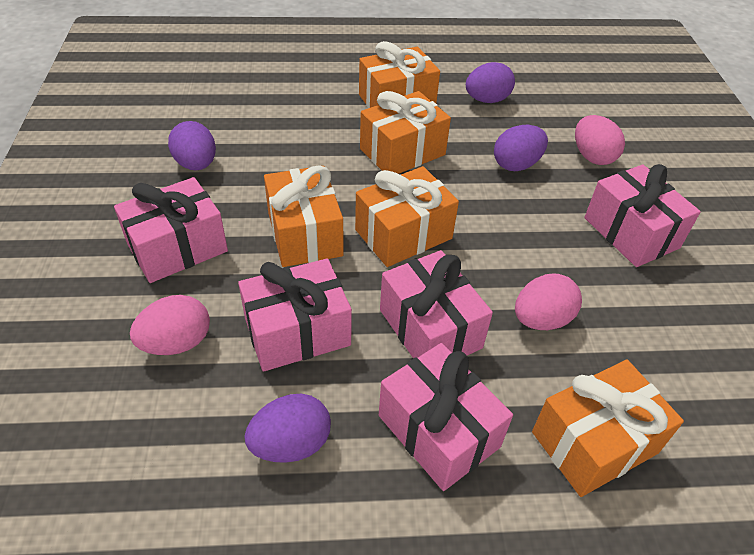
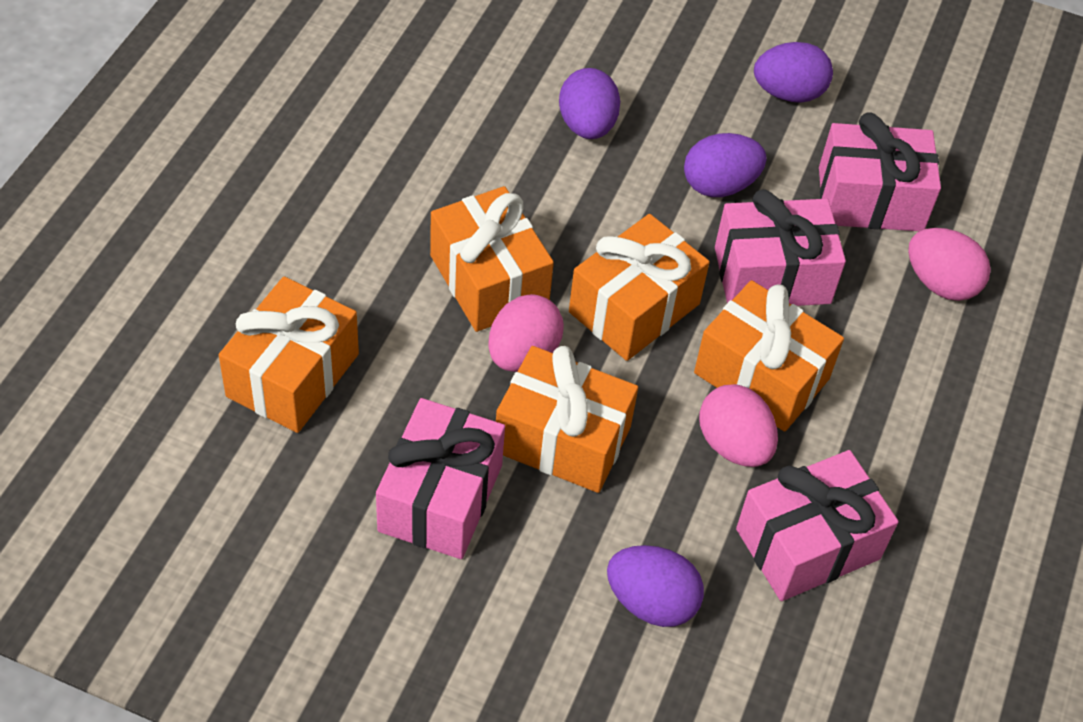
pink gift: 5 -> 4

